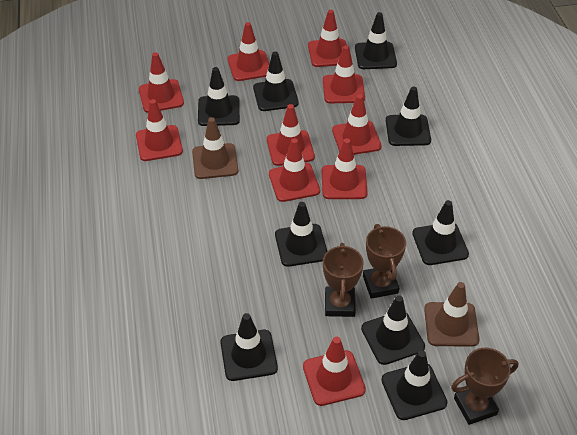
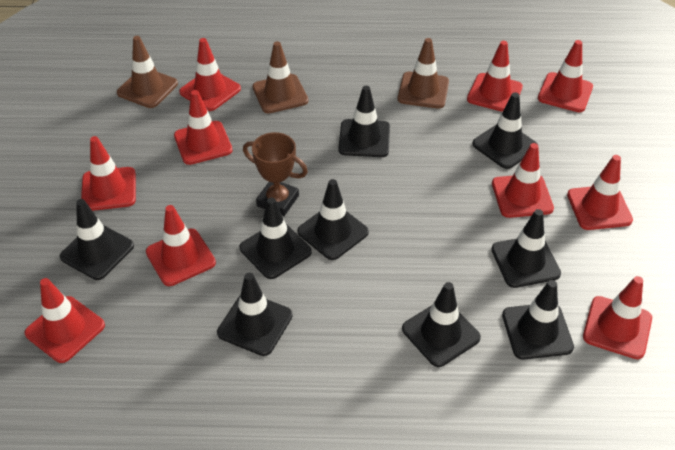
brown traffic cone: 2 -> 3
brown trophy: 3 -> 1

